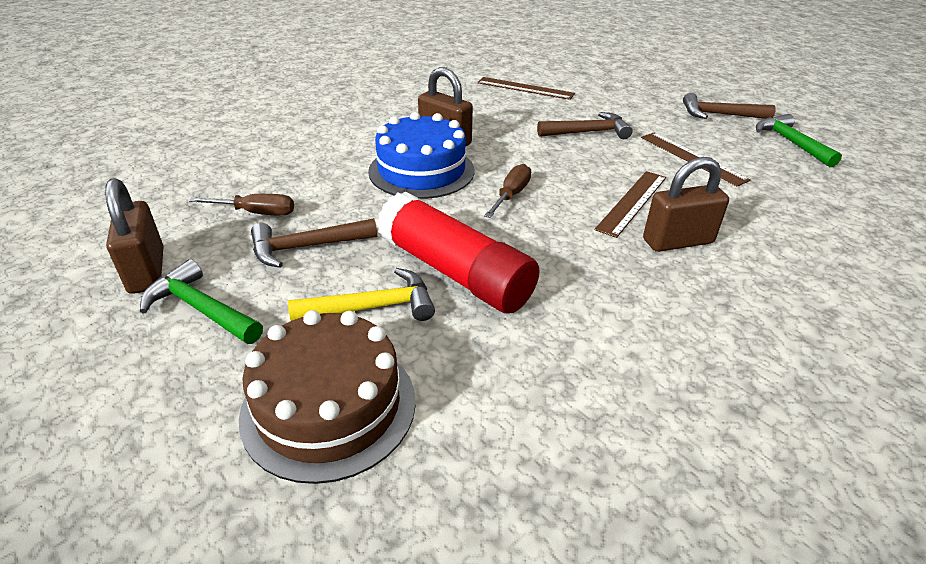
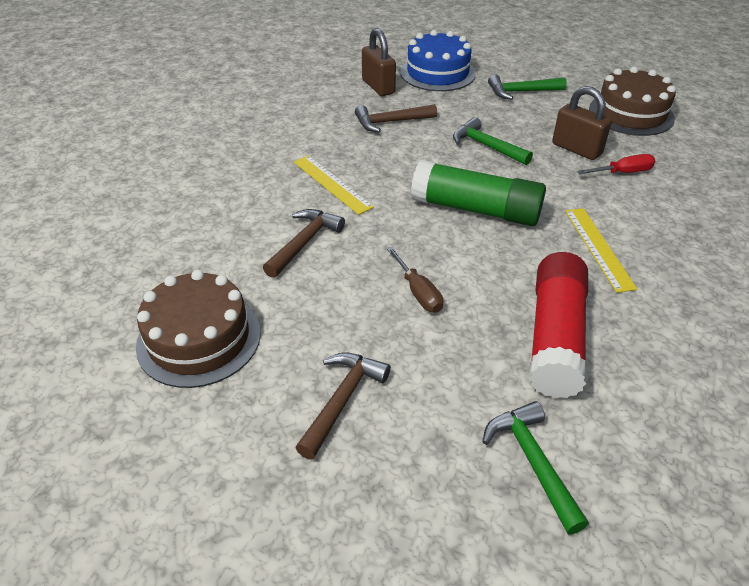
brown cake: 1 -> 2
brown padlock: 3 -> 2
brown ruler: 3 -> 0
brown screwdriver: 2 -> 1
green glue stick: 0 -> 1
green hammer: 2 -> 3
red screwdriver: 0 -> 1
yellow hammer: 1 -> 0
yellow ruler: 0 -> 2

